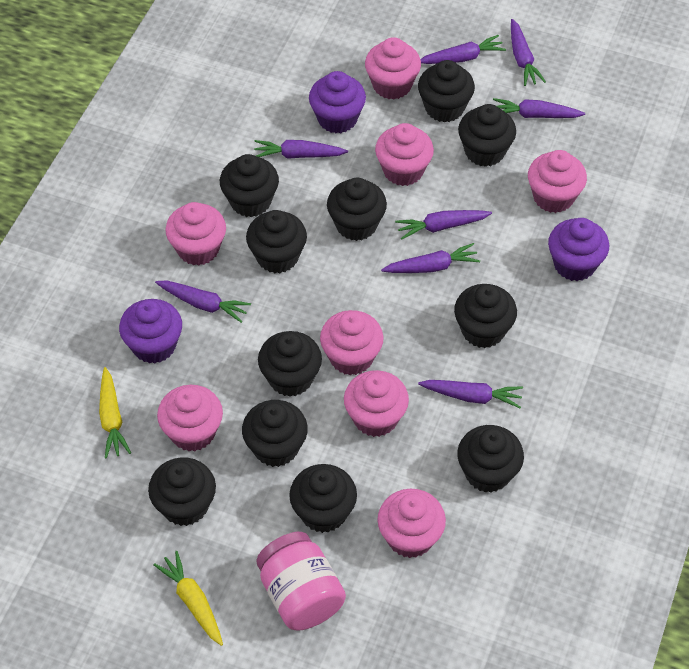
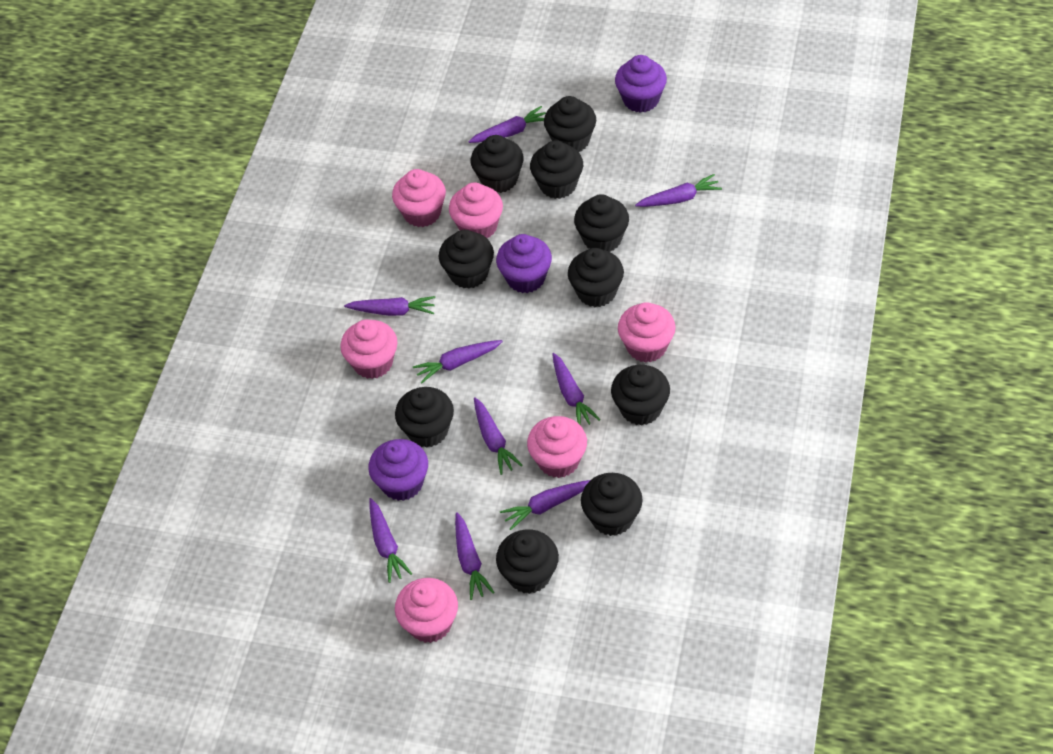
black cupcake: 11 -> 10
pink cupcake: 8 -> 6
pink jar: 1 -> 0
purple carrot: 8 -> 9
yellow carrot: 2 -> 0

